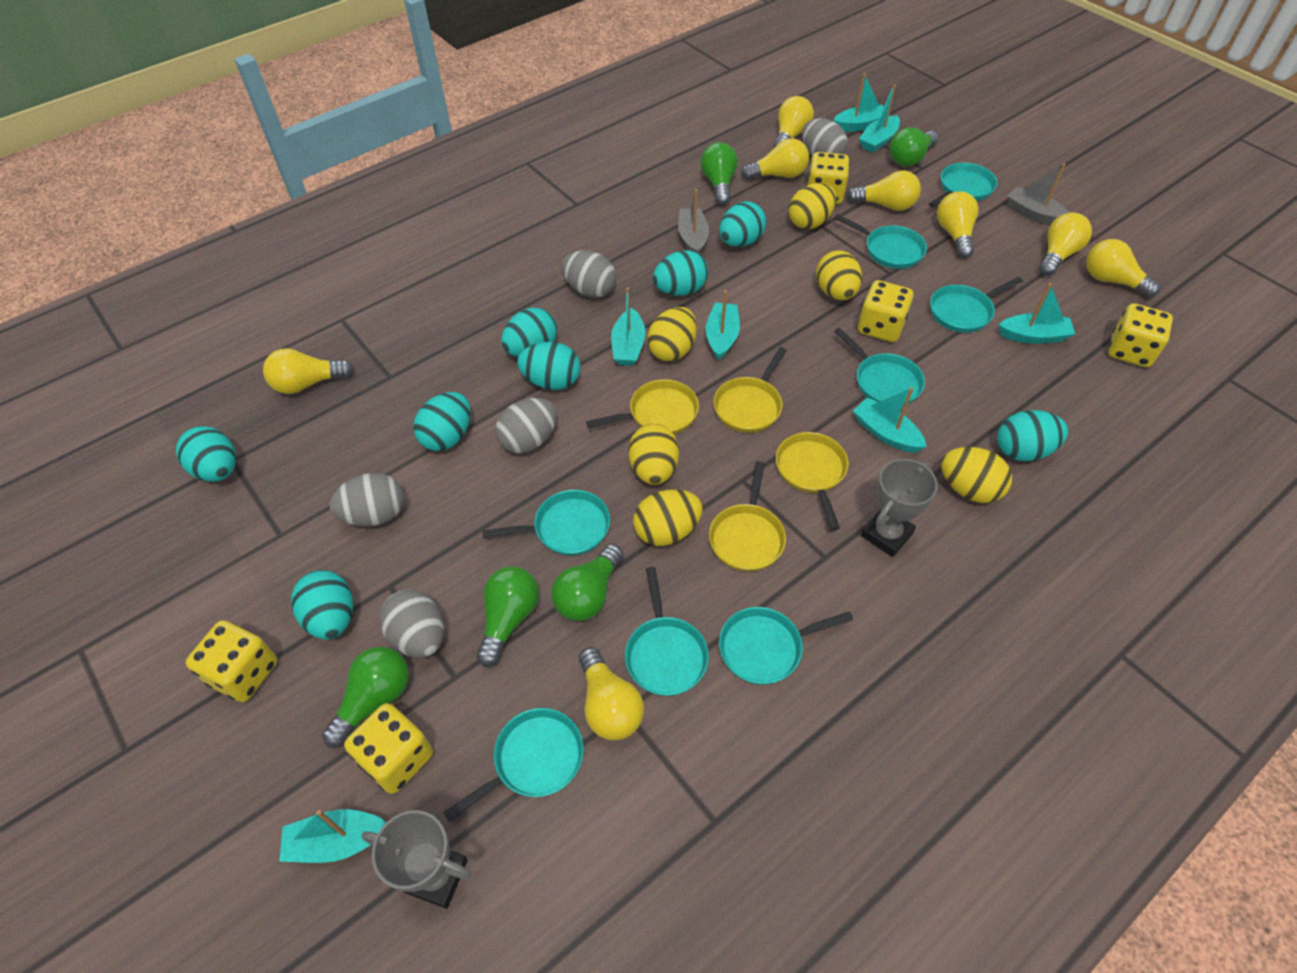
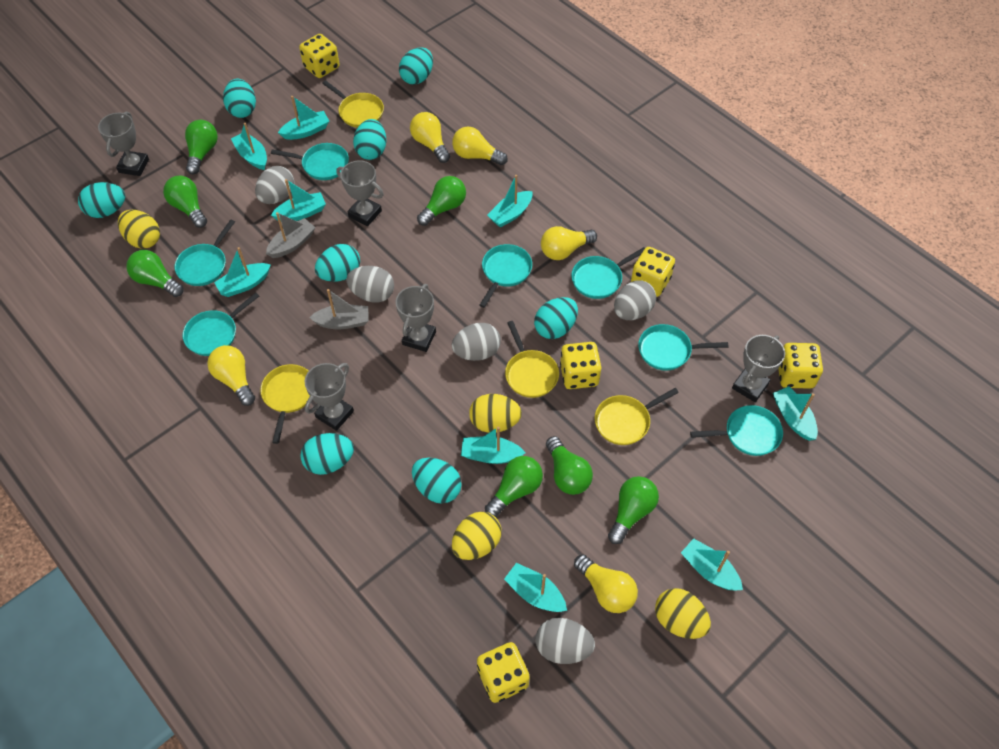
green light bulb: 5 -> 7
grey trophy: 2 -> 5
turquoise boat: 7 -> 9
turquoise pan: 8 -> 7
yellow egg: 6 -> 4
yellow light bulb: 8 -> 5

